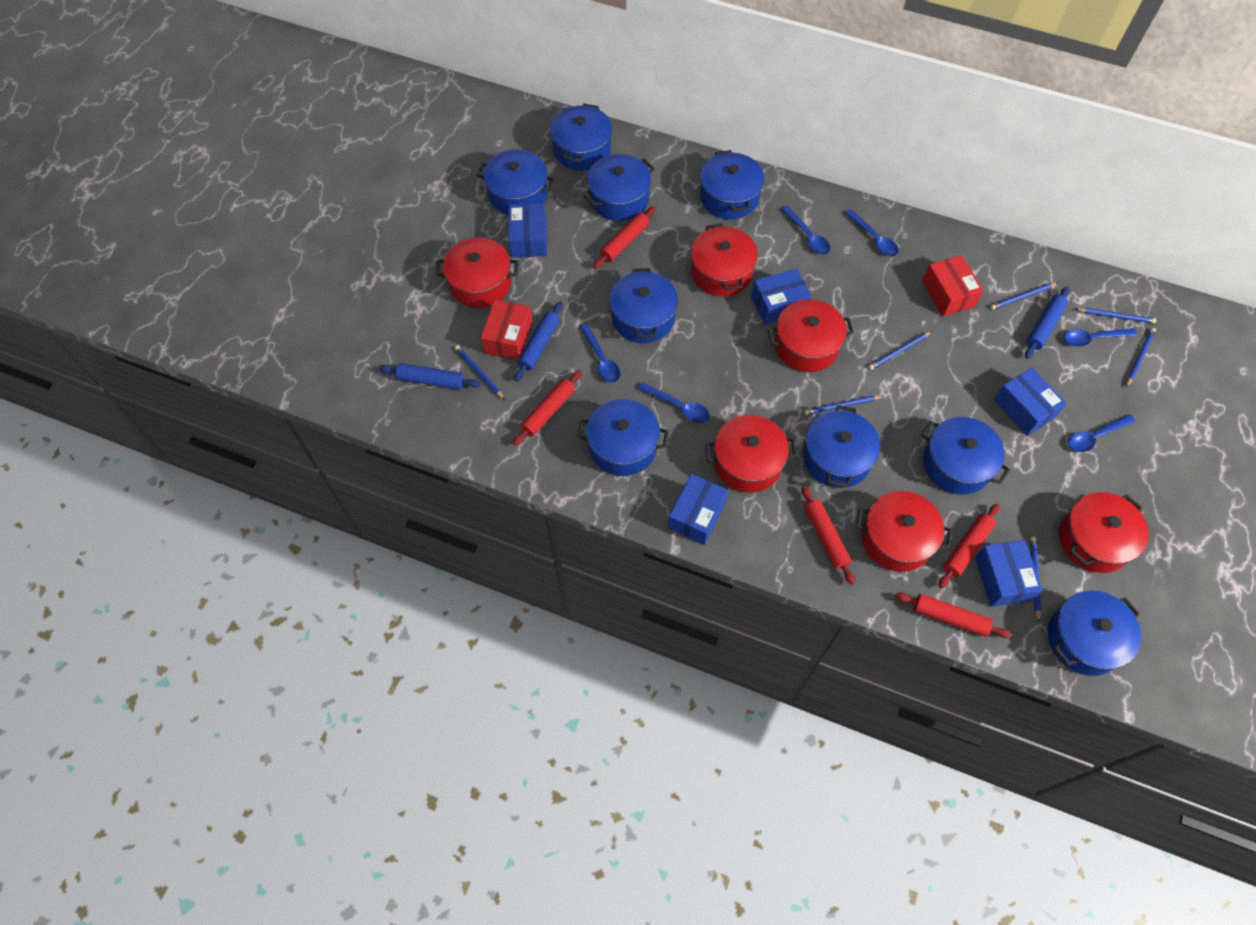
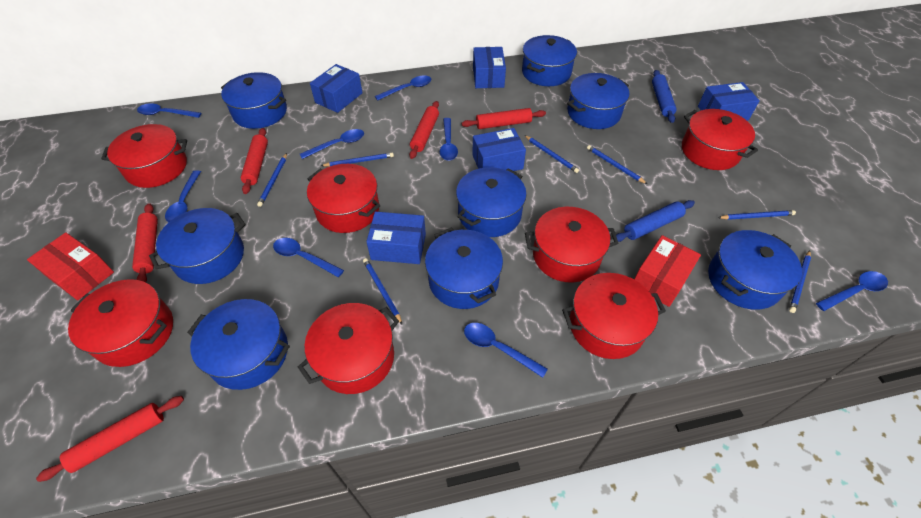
blue pot: 9 -> 8
blue rolling pin: 3 -> 2
blue spoon: 6 -> 8
red pot: 6 -> 7

